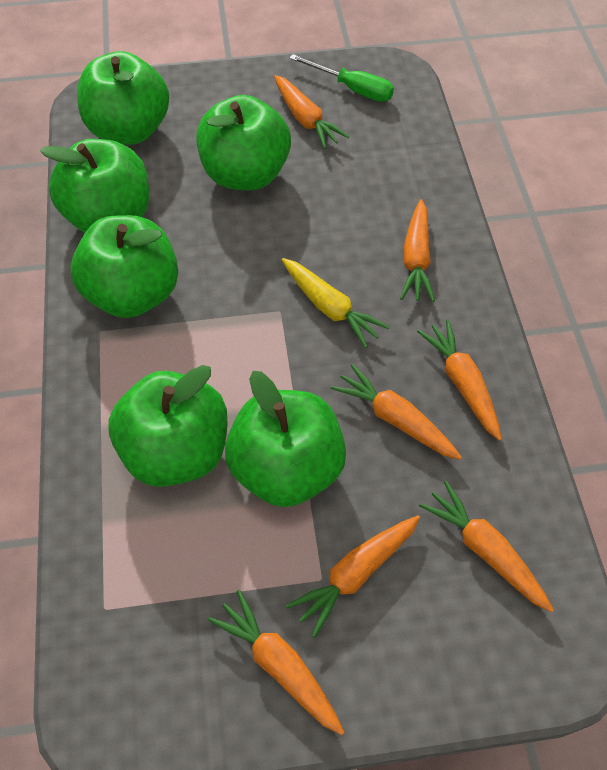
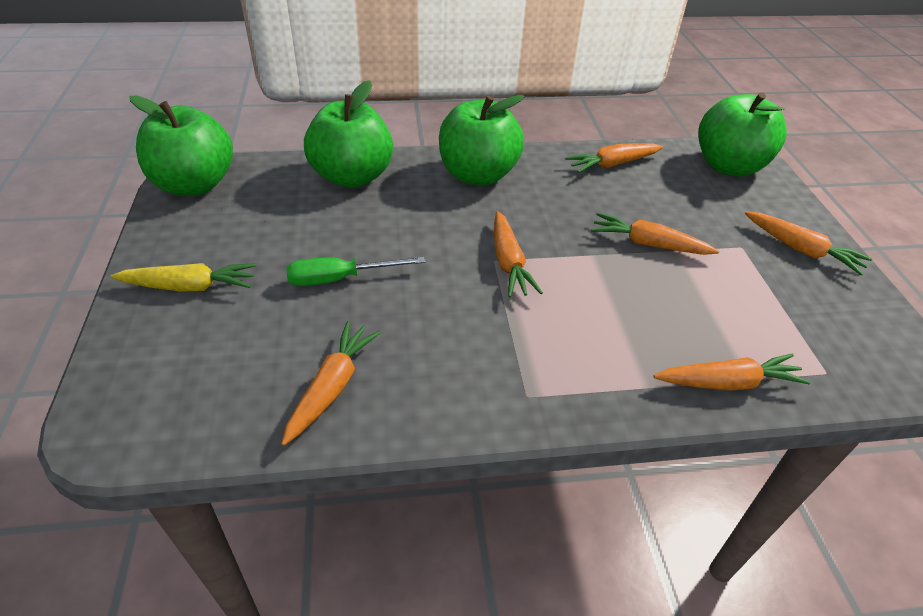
green apple: 6 -> 4
orange carrot: 7 -> 6

